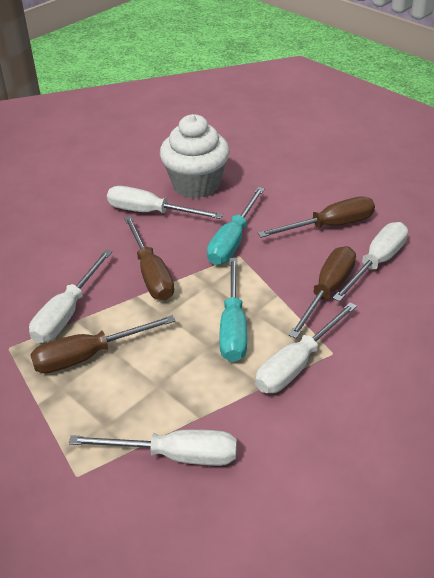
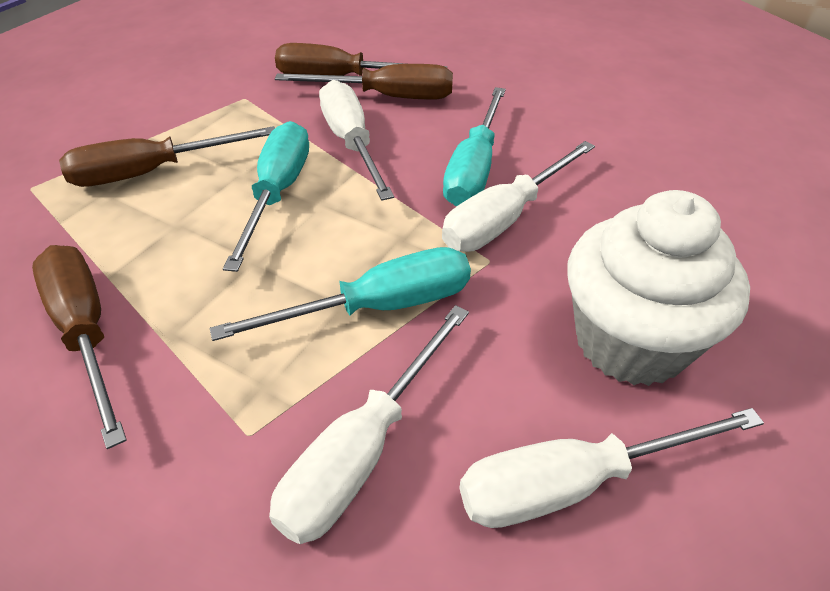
turquoise screwdriver: 2 -> 3
white screwdriver: 5 -> 4

